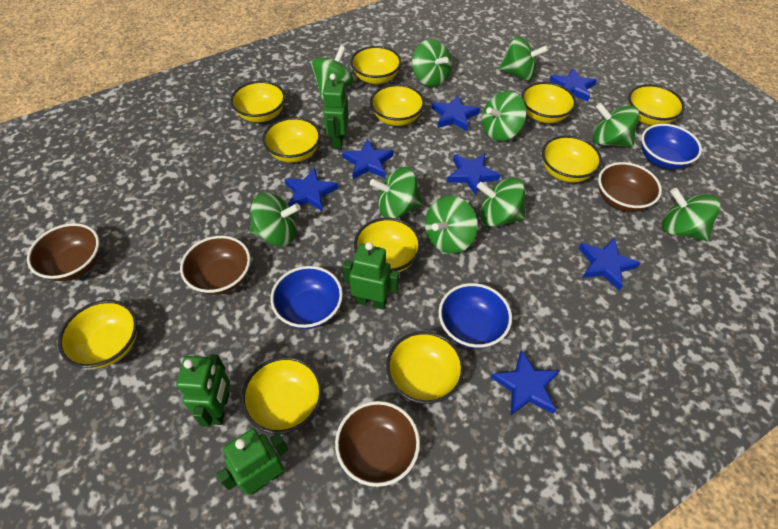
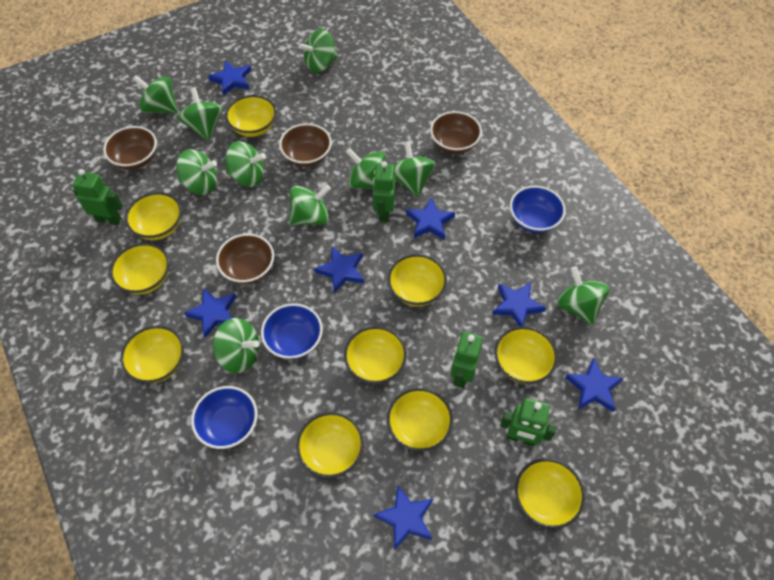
yellow bowl: 11 -> 10

